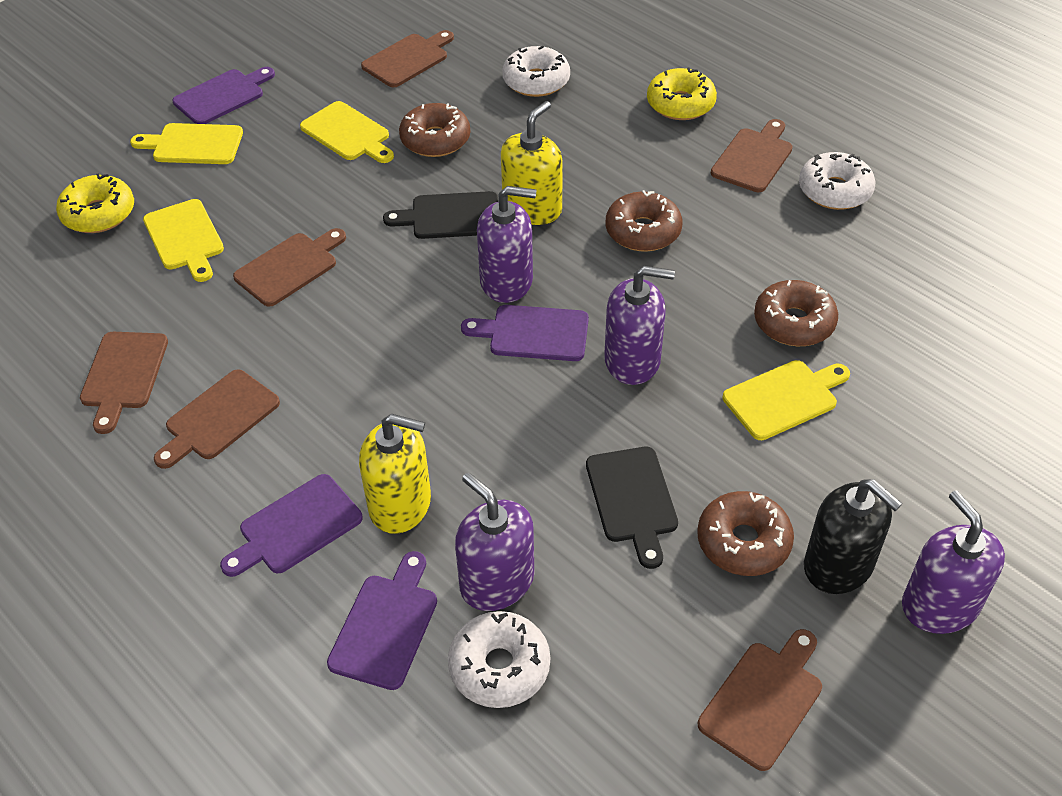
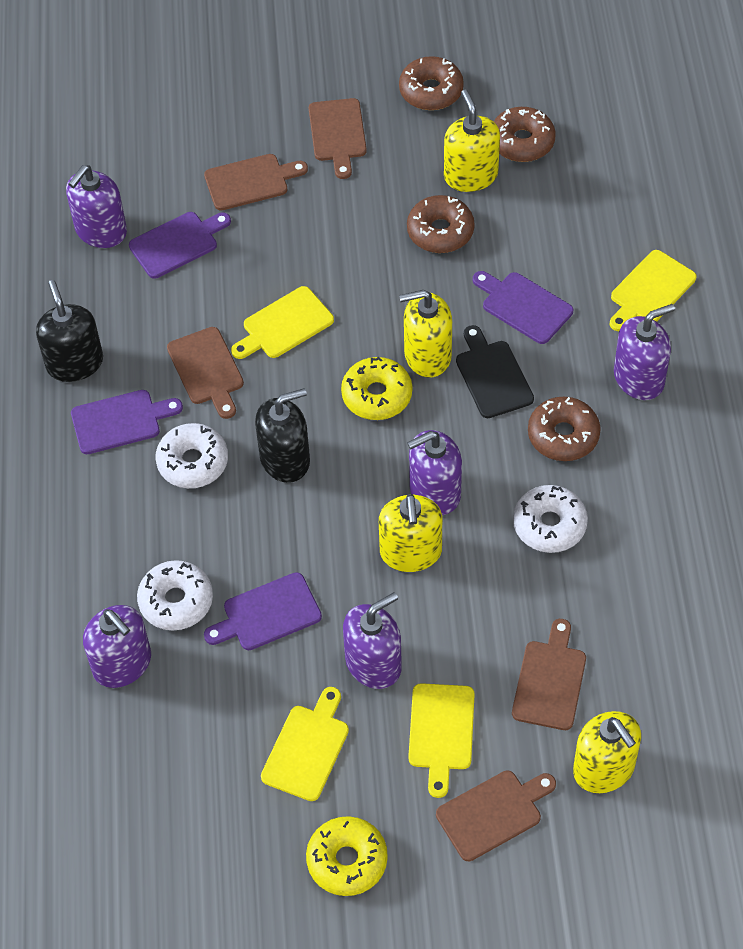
black cutting board: 2 -> 1
black soap dispenser: 1 -> 2
brown cutting board: 6 -> 5
purple soap dispenser: 4 -> 5
yellow soap dispenser: 2 -> 4

